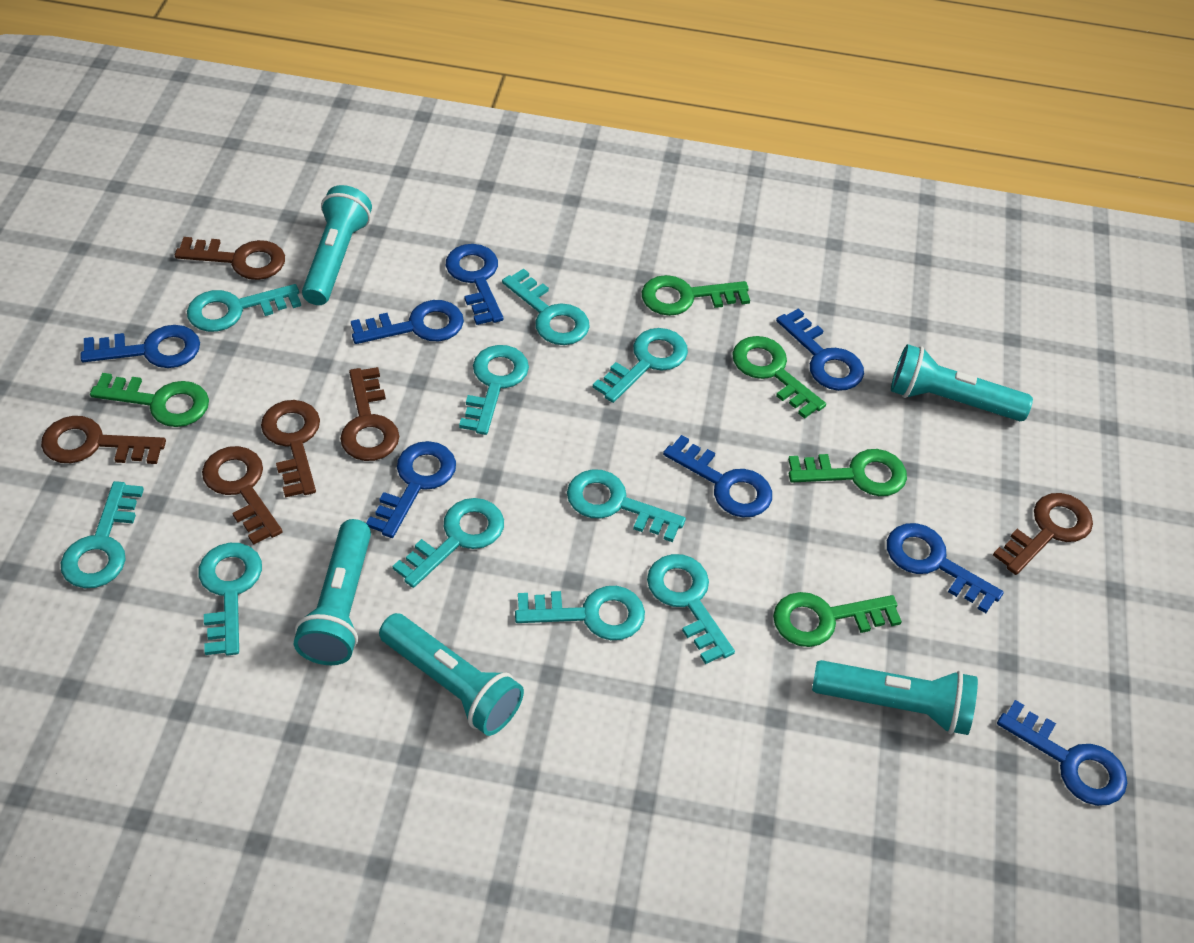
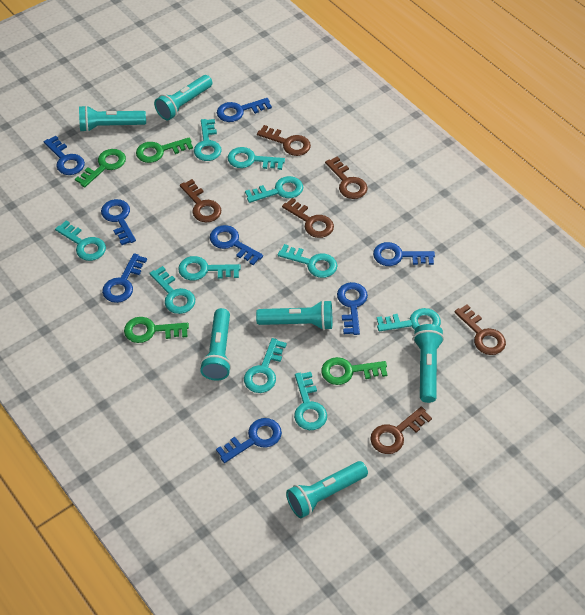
green key: 5 -> 4
turquoise flashlight: 5 -> 6

